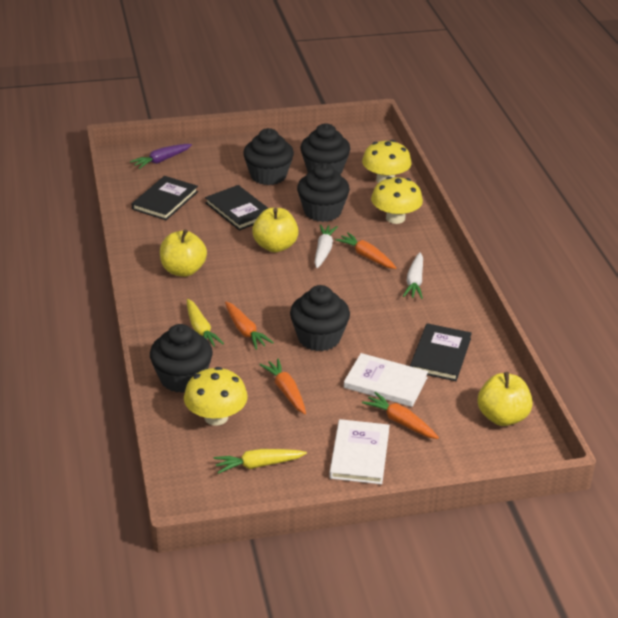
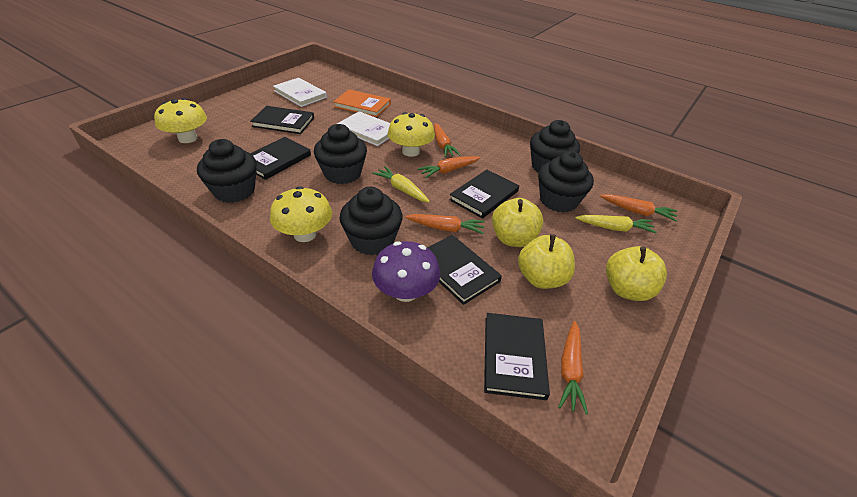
black book: 3 -> 5
orange book: 0 -> 1
orange carrot: 4 -> 5
purple carrot: 1 -> 0
purple mushroom: 0 -> 1
white carrot: 2 -> 0

